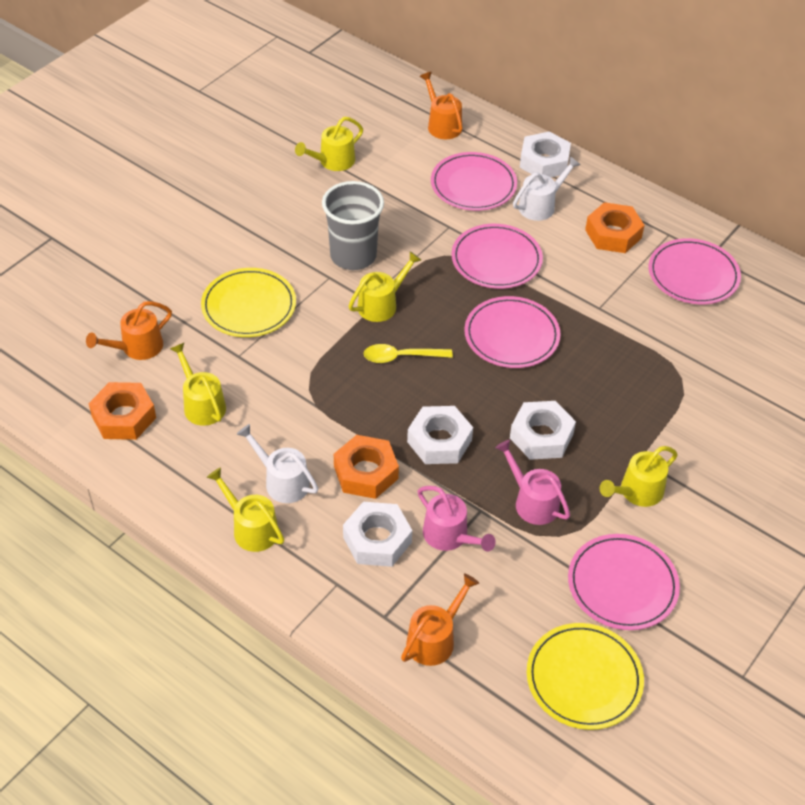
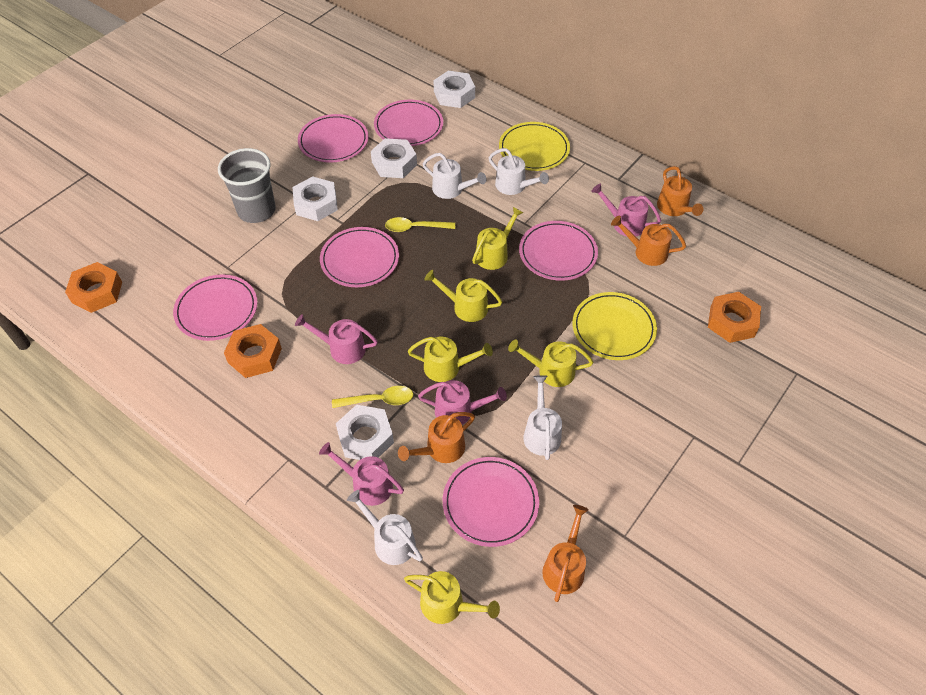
orange watering can: 3 -> 4
pink plate: 5 -> 6
pink watering can: 2 -> 4
white watering can: 2 -> 4
yellow spoon: 1 -> 2

